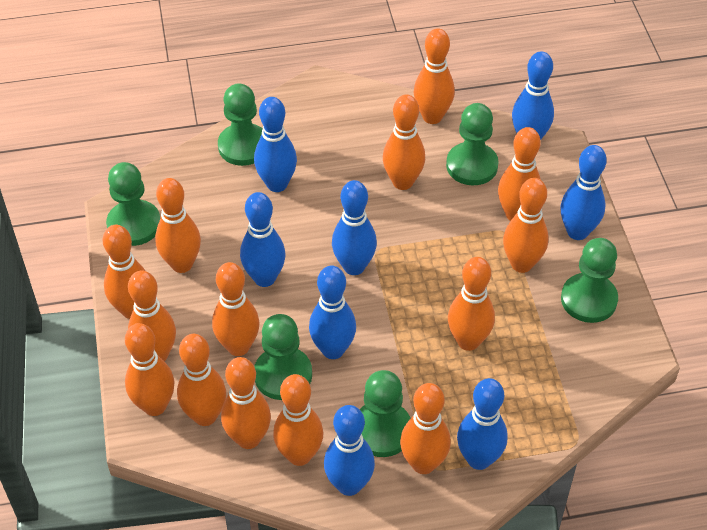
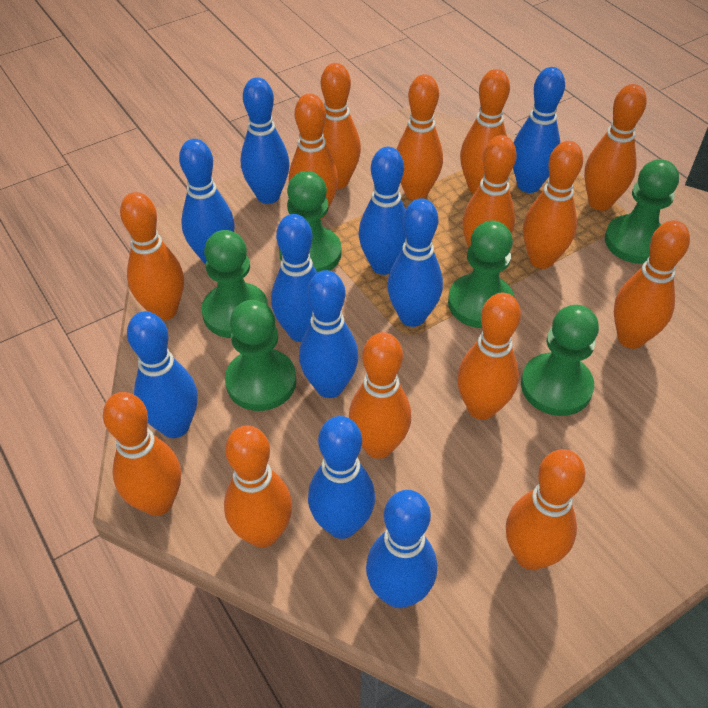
blue bowling pin: 8 -> 10

